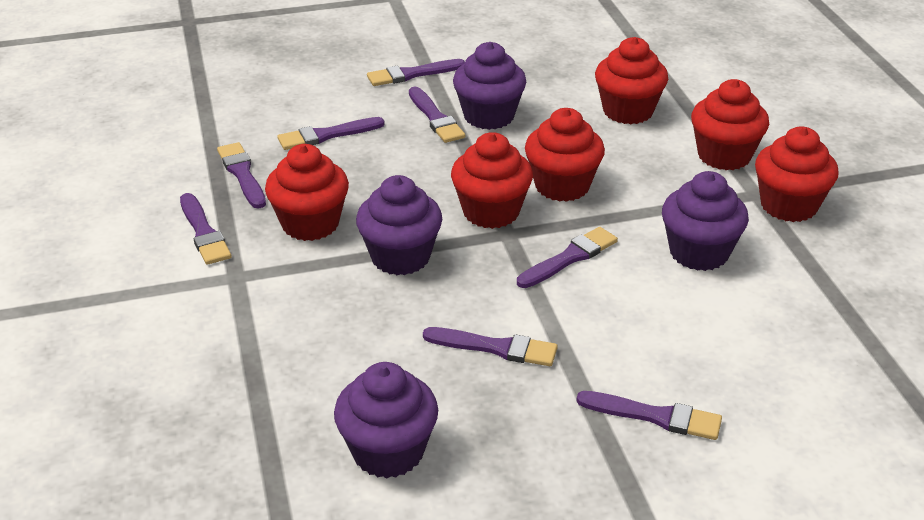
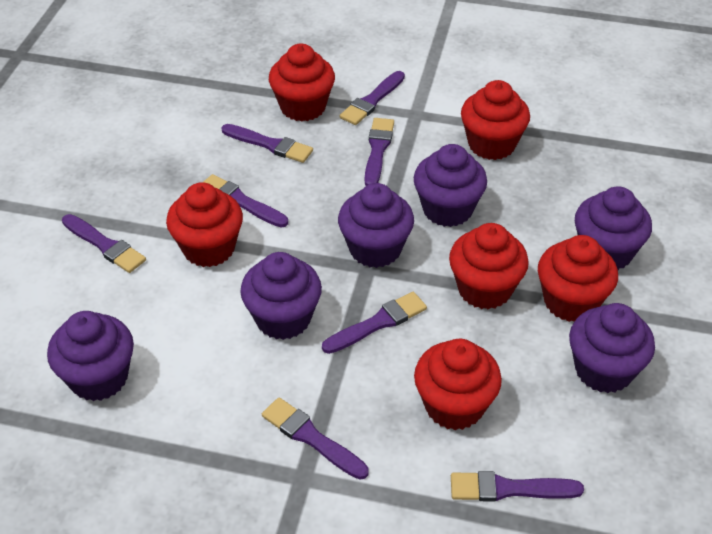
purple cupcake: 4 -> 6

